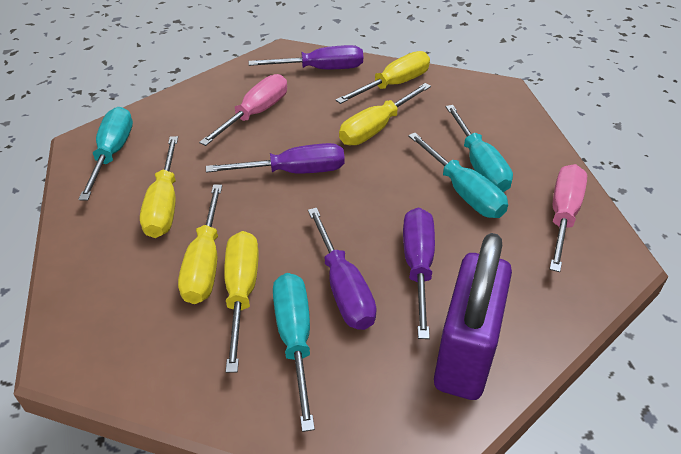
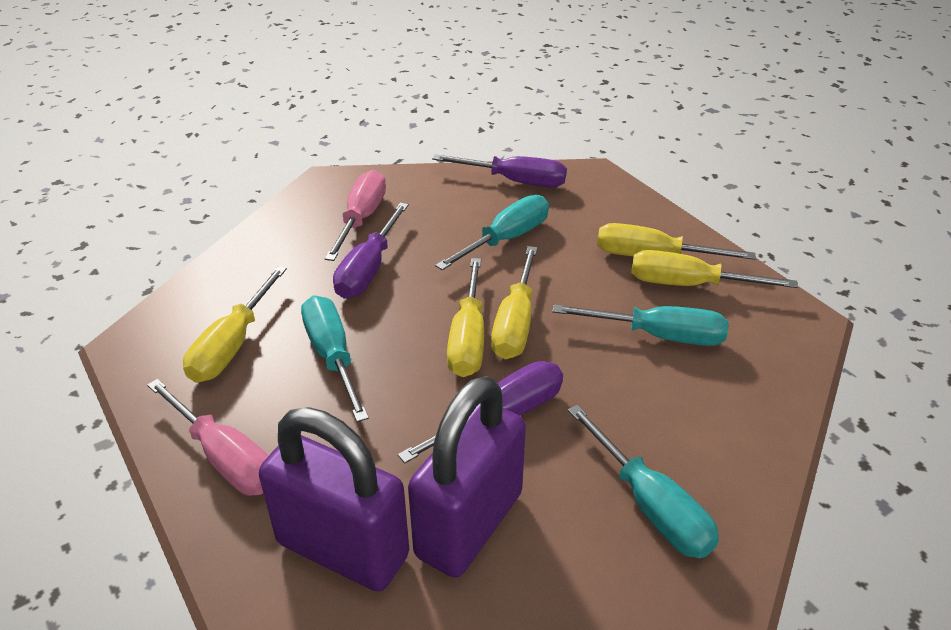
purple padlock: 1 -> 2
purple screwdriver: 4 -> 3

